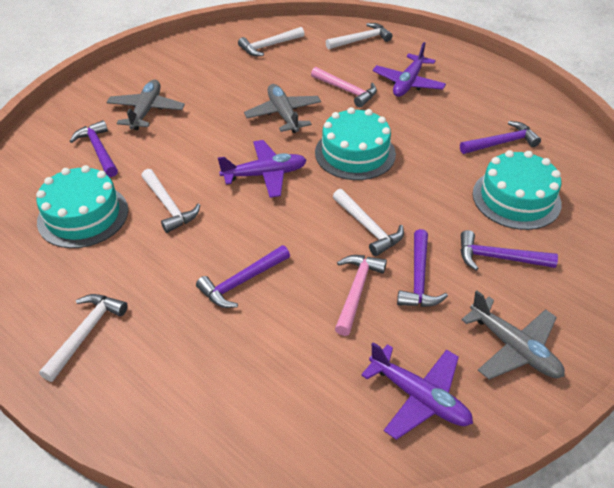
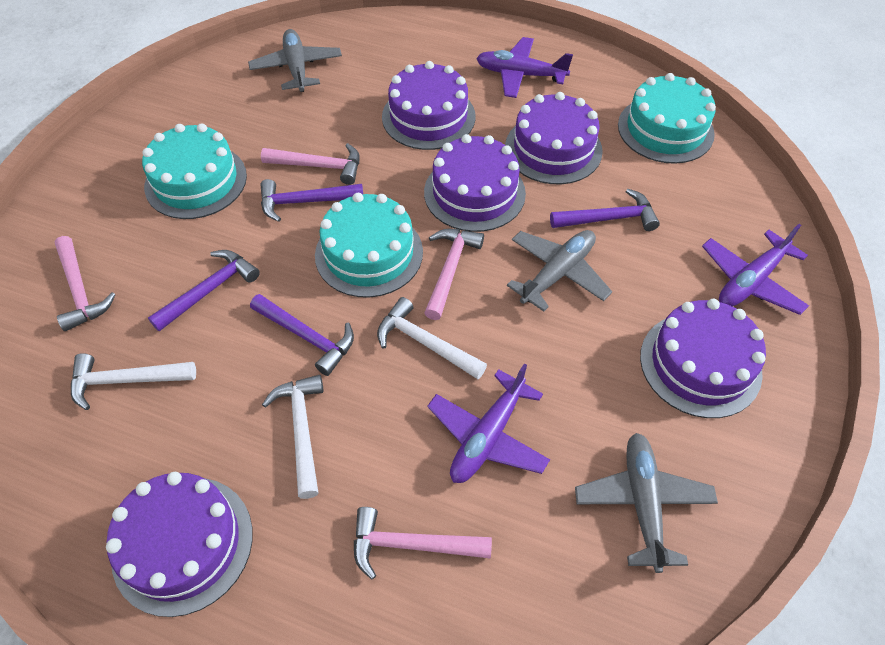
pink hammer: 2 -> 4
purple cake: 0 -> 5
purple hammer: 5 -> 4
white hammer: 5 -> 3

